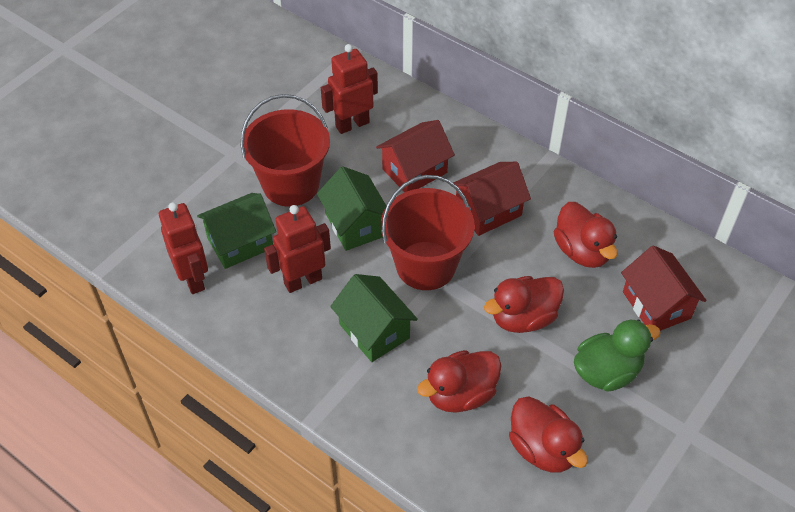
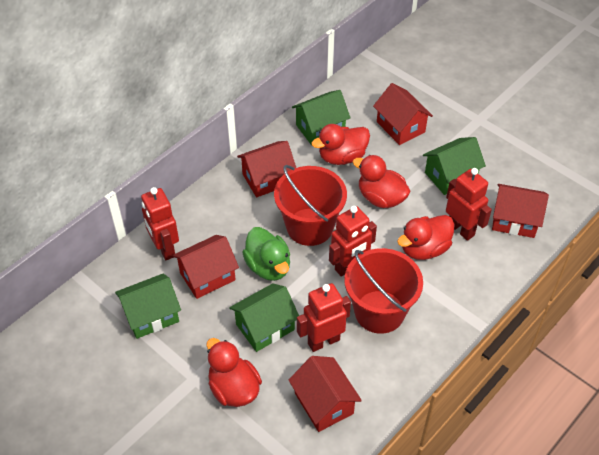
green house: 3 -> 4
red house: 3 -> 5
red robot: 3 -> 4

